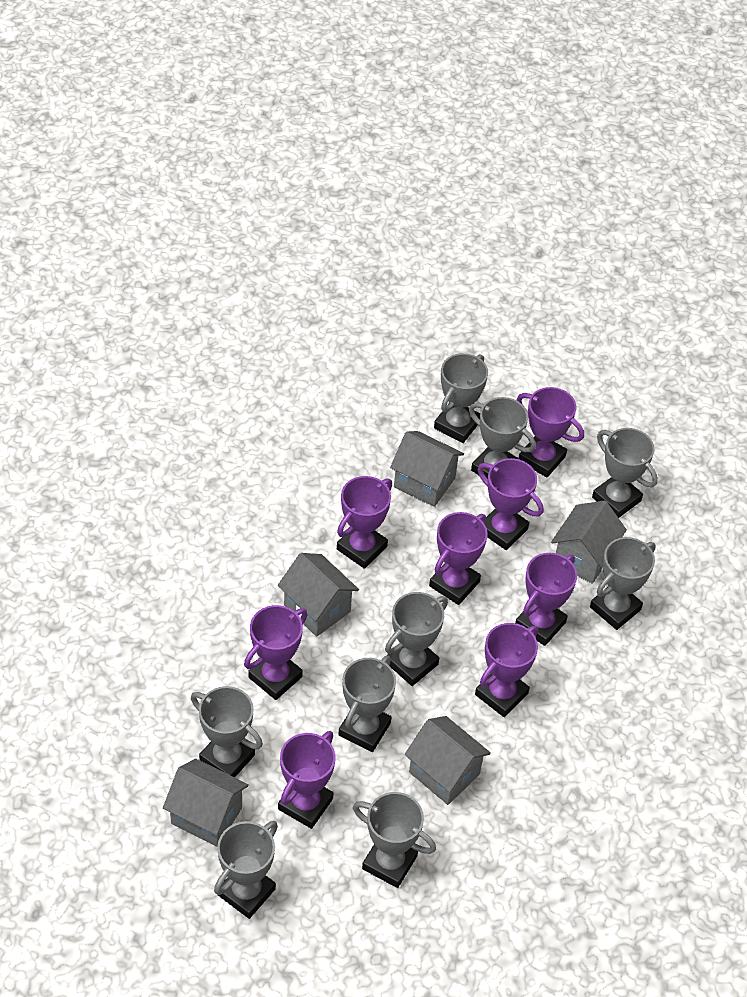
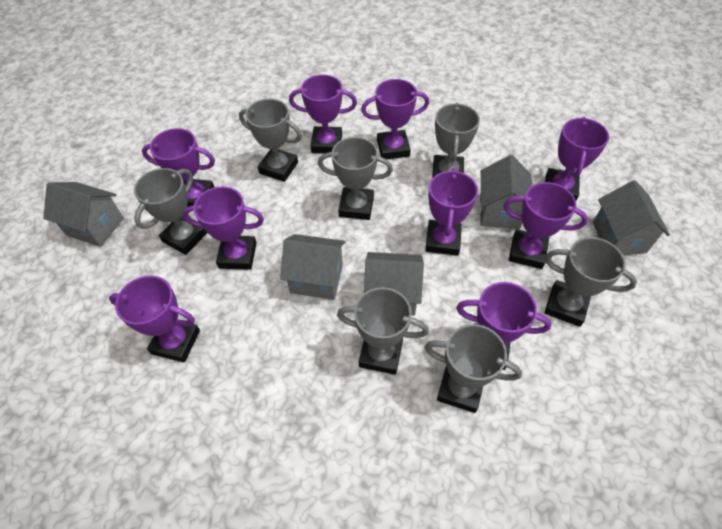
grey trophy: 9 -> 7
purple trophy: 8 -> 9

